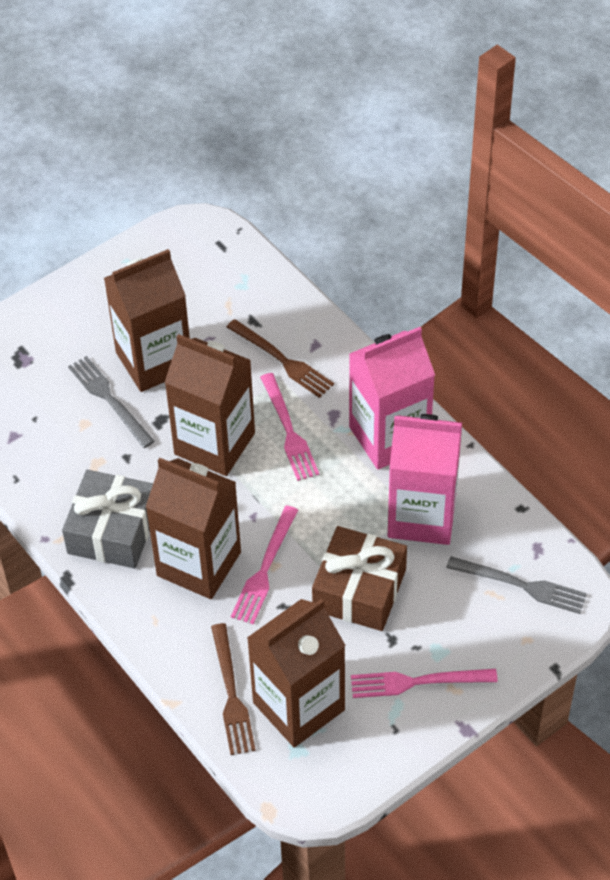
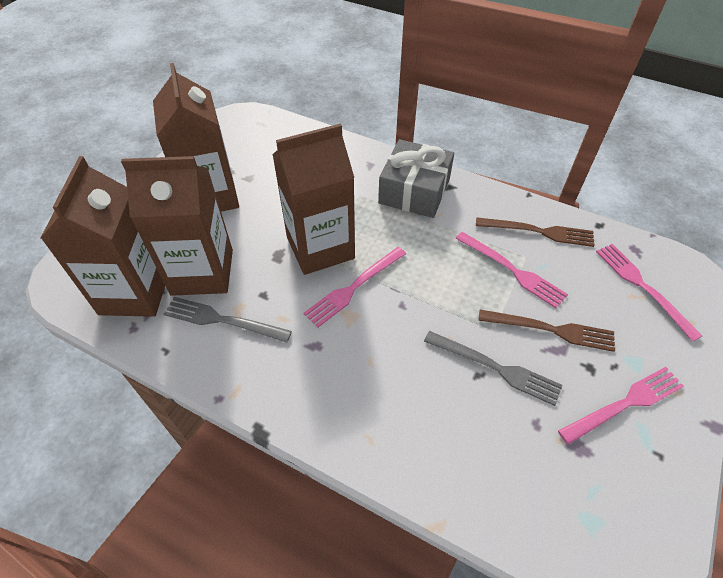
brown gift: 1 -> 0
pink carton: 2 -> 0
pink fork: 3 -> 4

